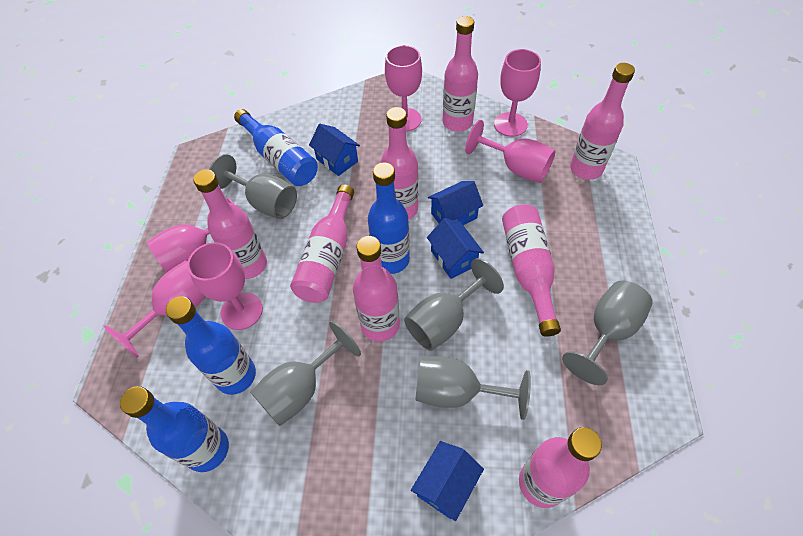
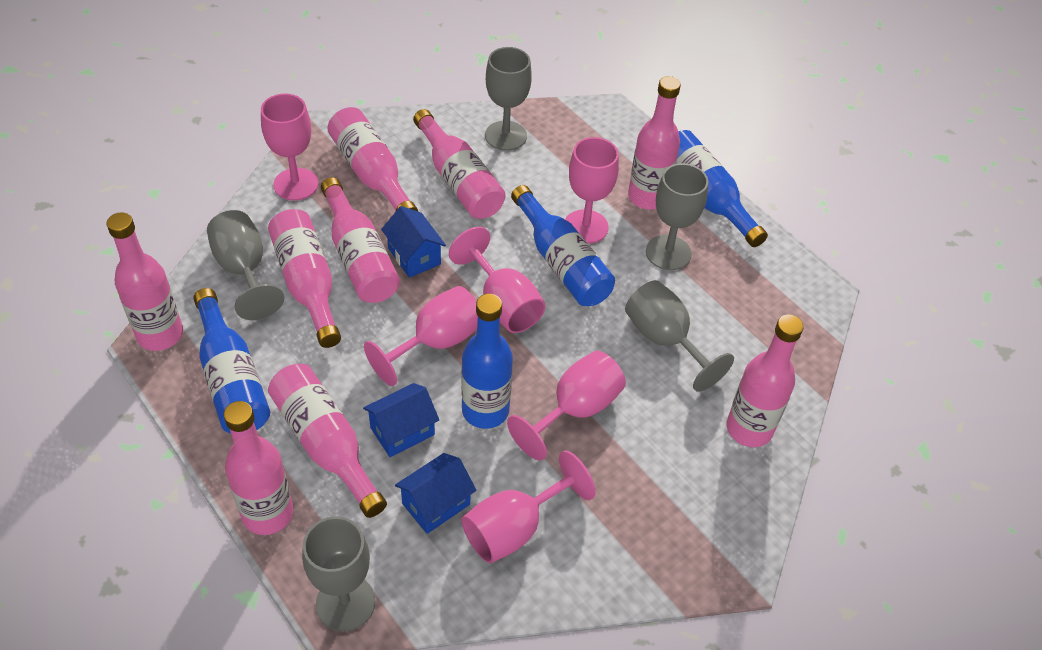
blue house: 4 -> 3
pink bottle: 8 -> 9

